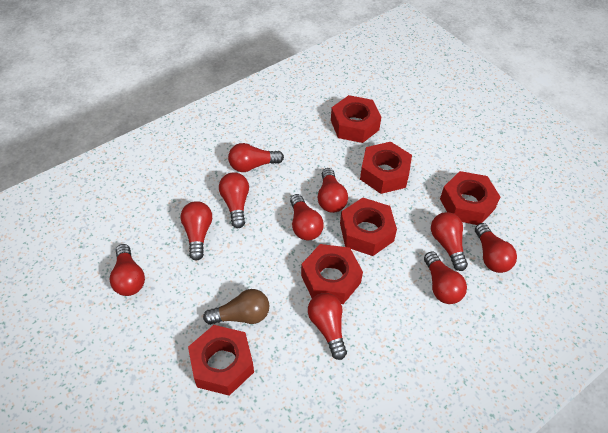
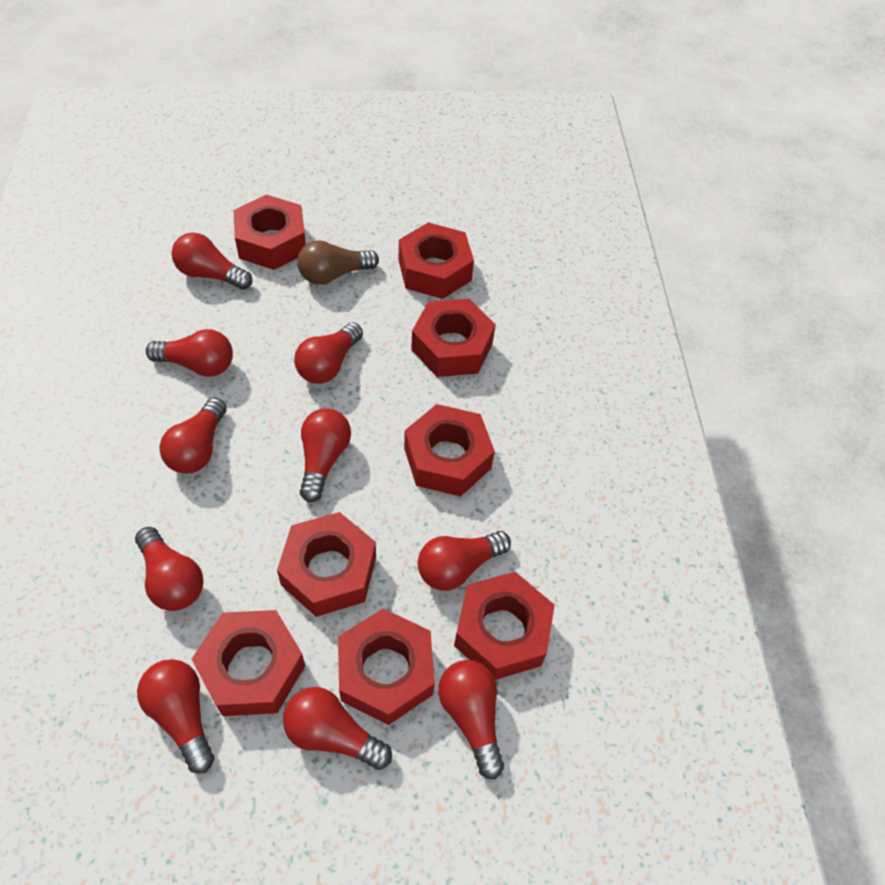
red nut: 6 -> 8

